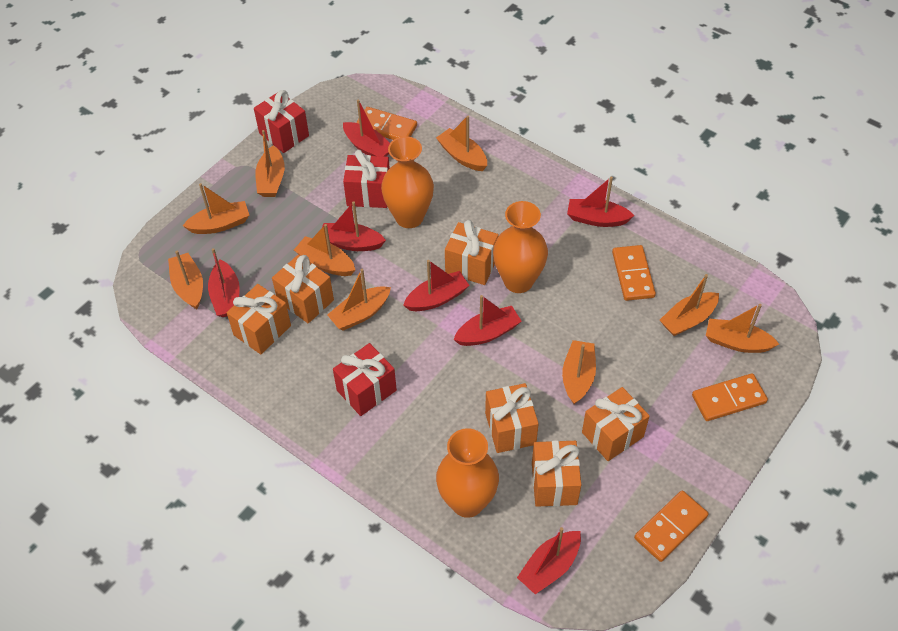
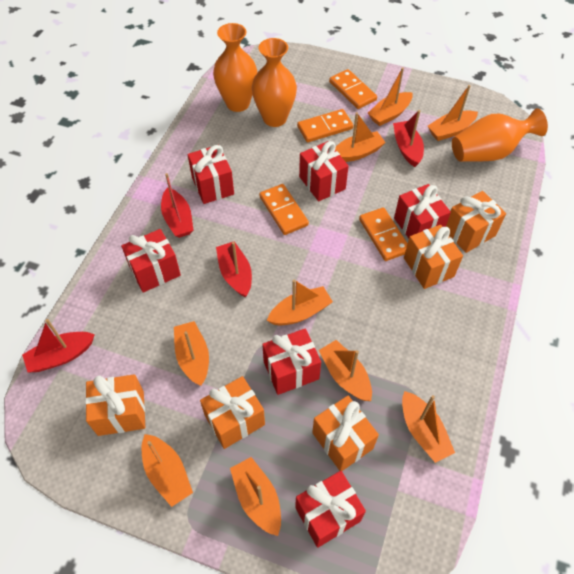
orange gift: 6 -> 5
red boat: 7 -> 4
red gift: 3 -> 6

